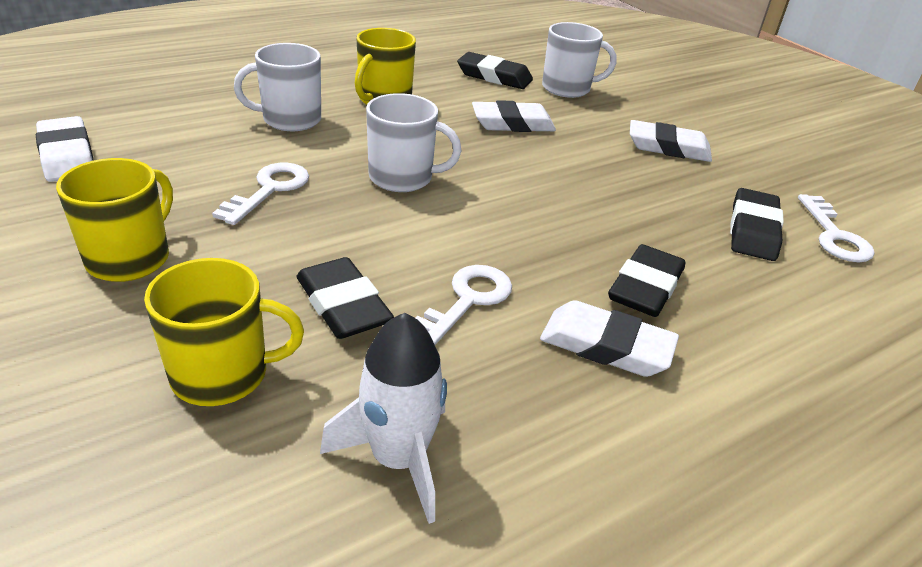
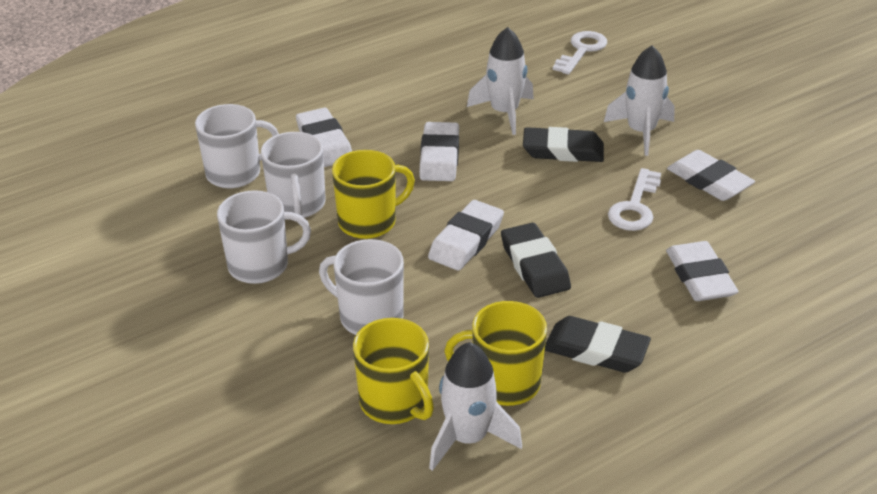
black eraser: 4 -> 3
white eraser: 4 -> 5
white key: 3 -> 2
white mug: 3 -> 4
white rocket: 1 -> 3

